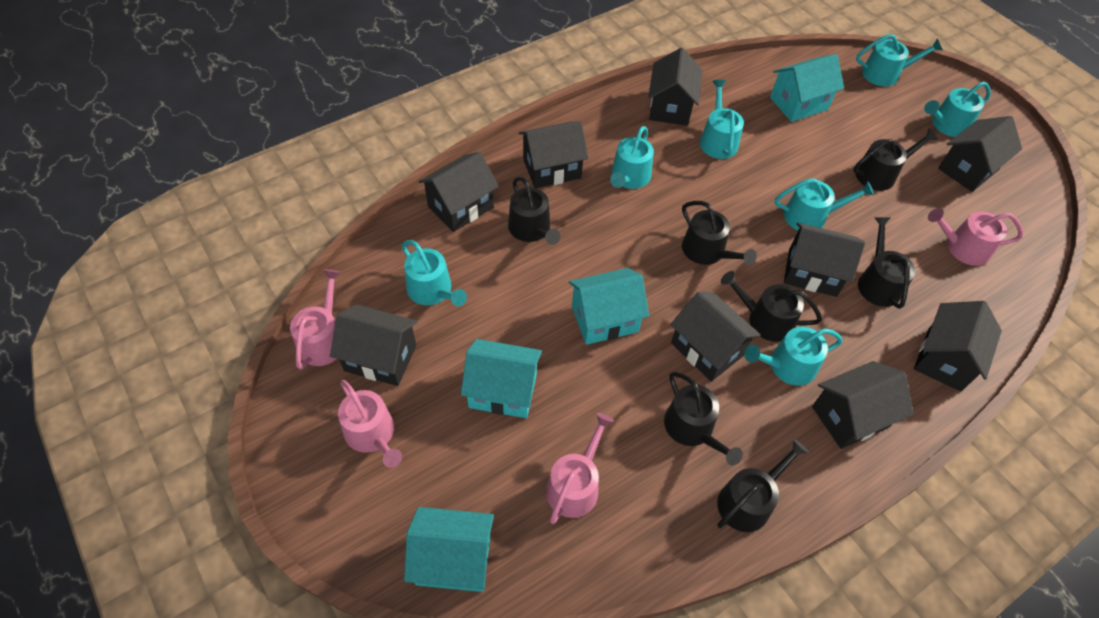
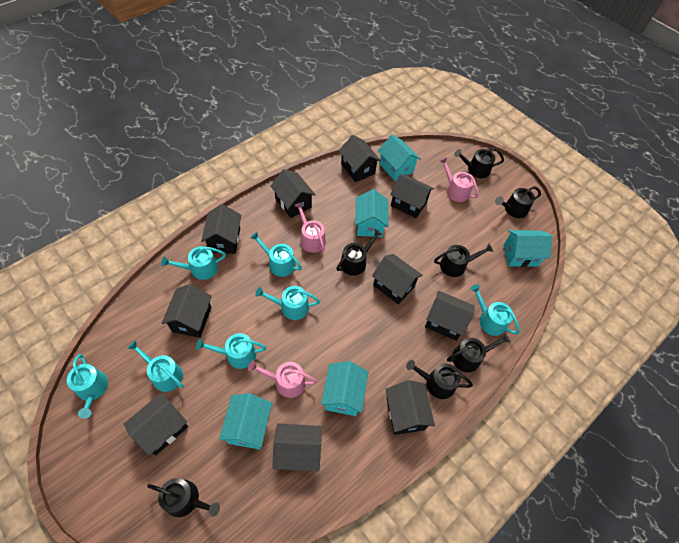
black house: 9 -> 10
pink watering can: 4 -> 3
turquoise house: 4 -> 5

